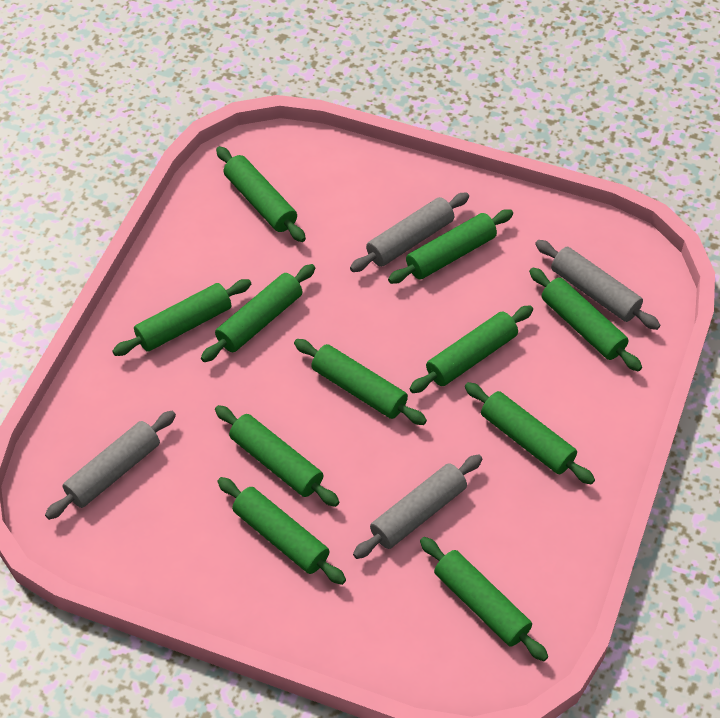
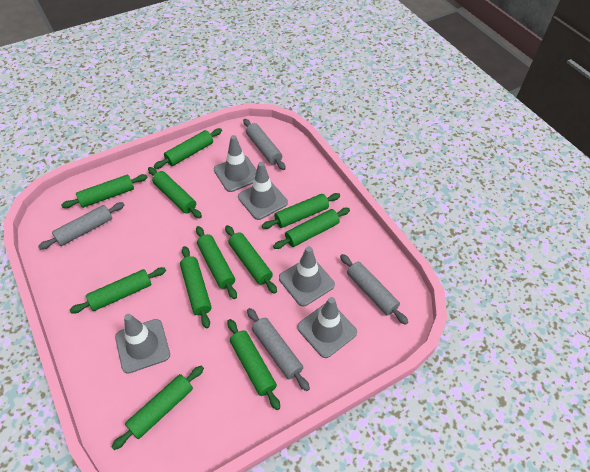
grey traffic cone: 0 -> 5

